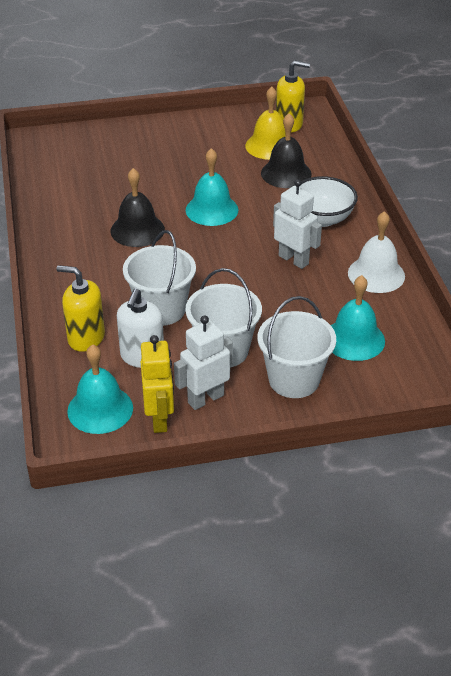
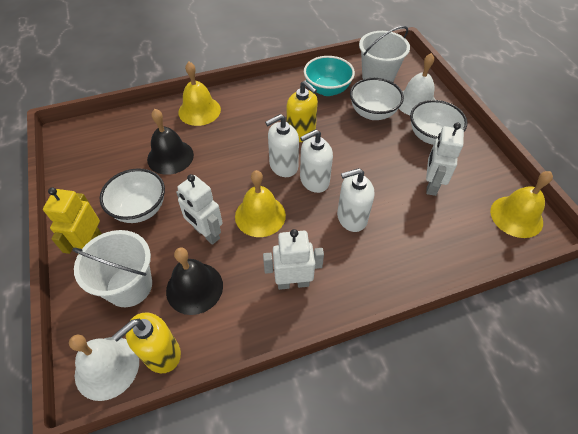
turquoise bell: 3 -> 0
turquoise bowl: 0 -> 1
white bell: 1 -> 2
white bowl: 1 -> 3
white bucket: 3 -> 2
white robot: 2 -> 3
white soap dispenser: 1 -> 3
yellow bell: 1 -> 3

